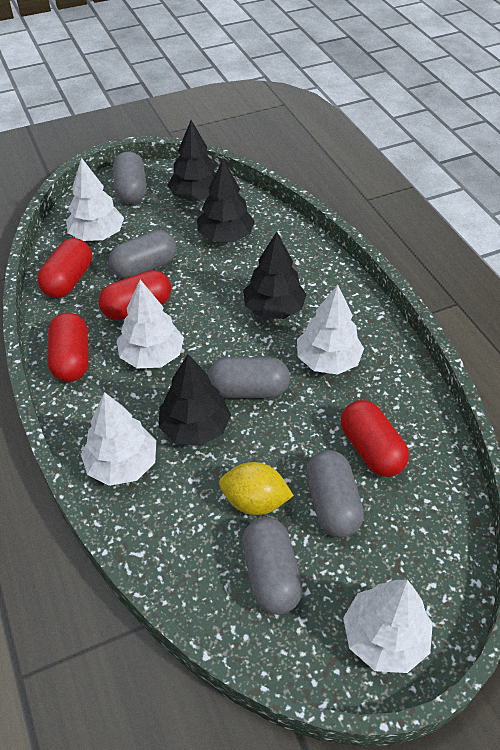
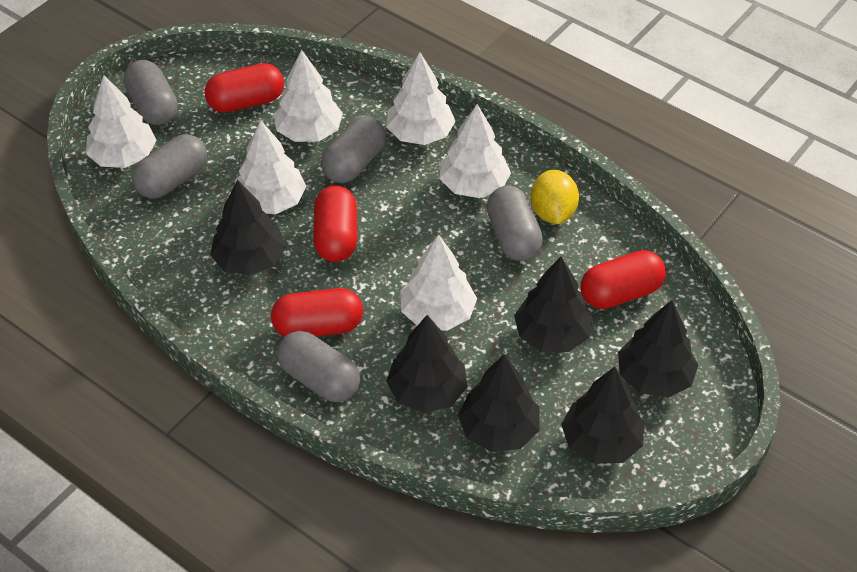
black tree: 4 -> 6
white tree: 5 -> 6

